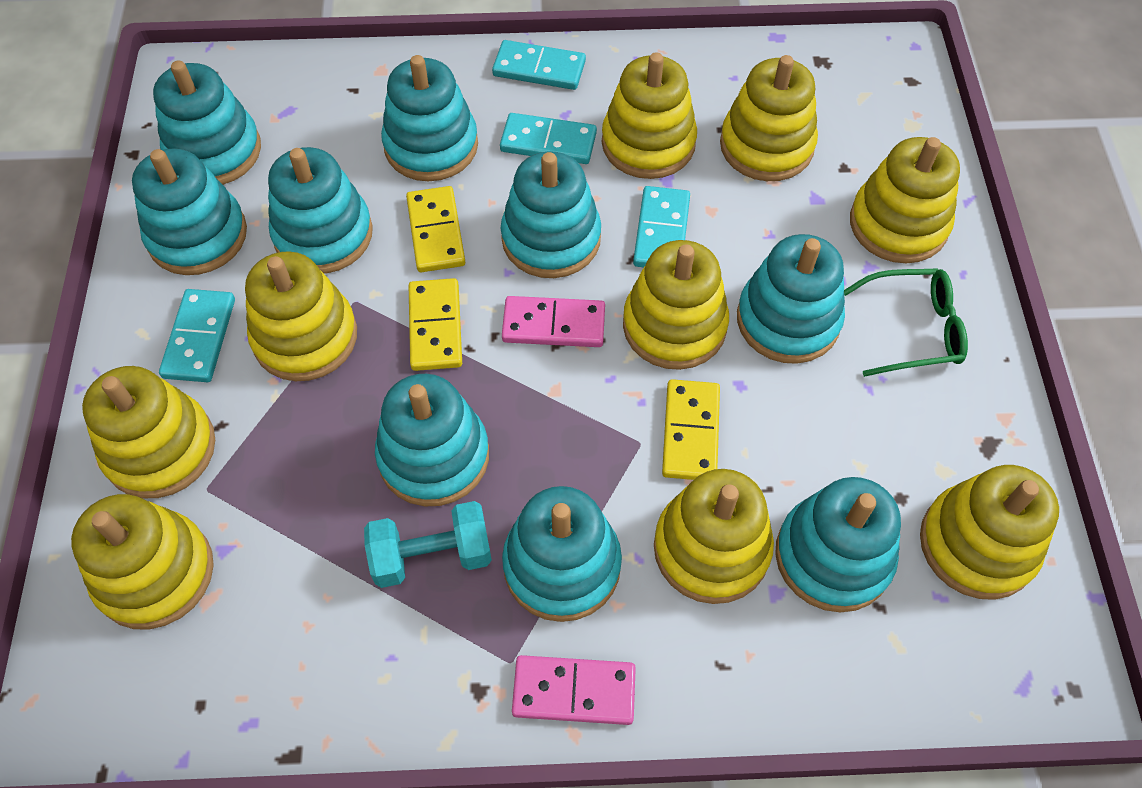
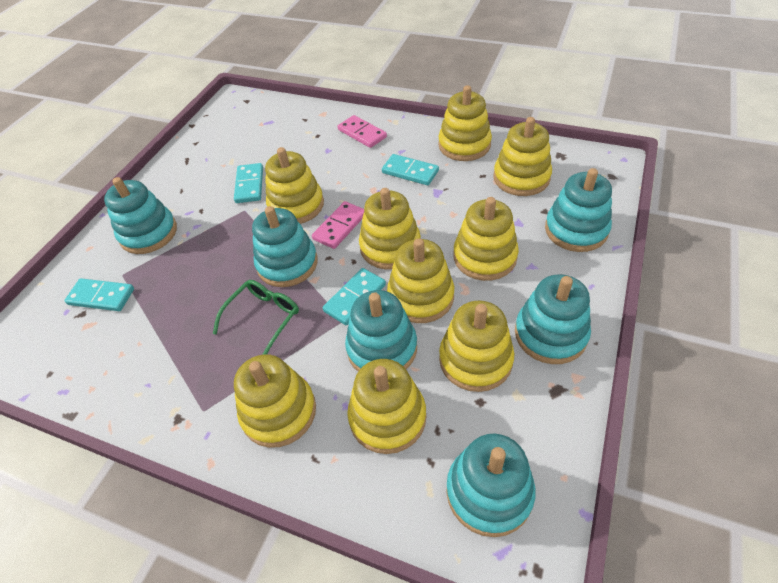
turquoise dumbbell: 1 -> 0
turquoise stacking toy: 9 -> 6
yellow domino: 3 -> 0

